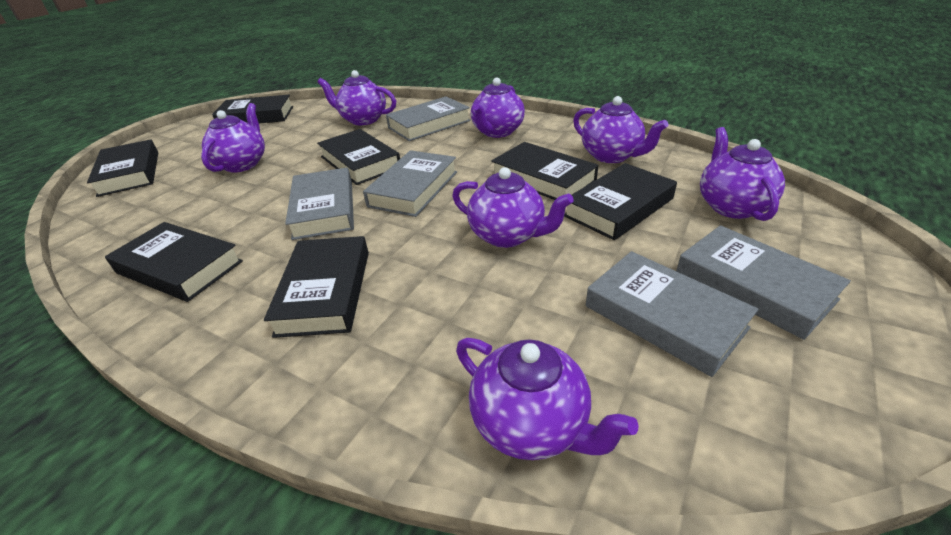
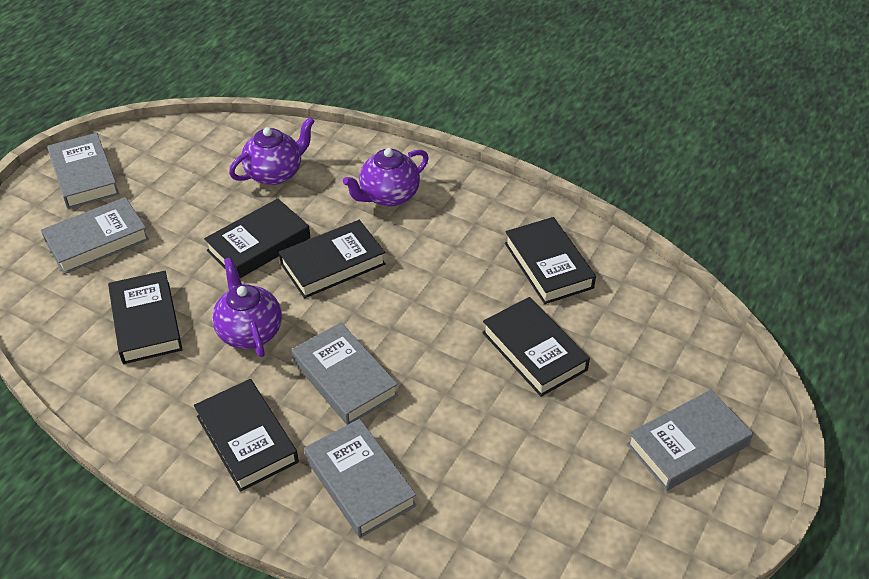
black book: 7 -> 6
purple teapot: 7 -> 3

